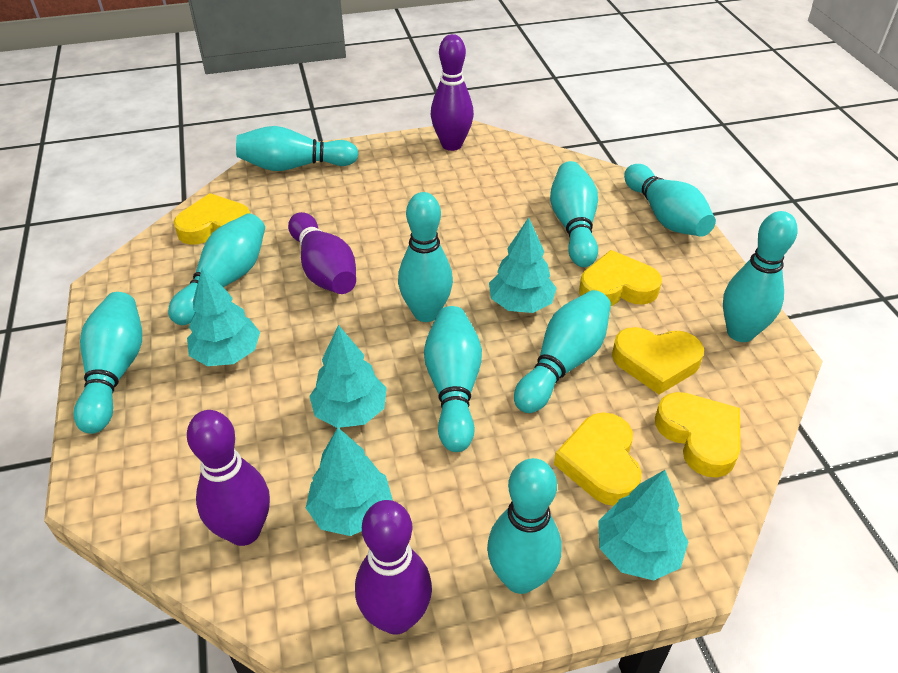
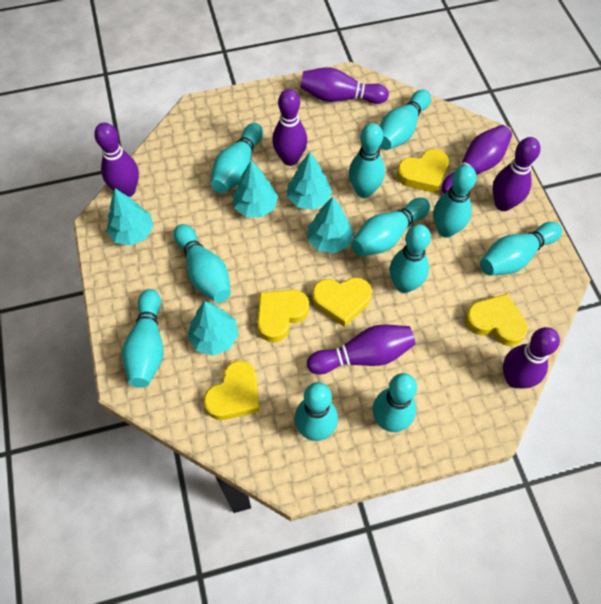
purple bowling pin: 4 -> 7
turquoise bowling pin: 10 -> 11

